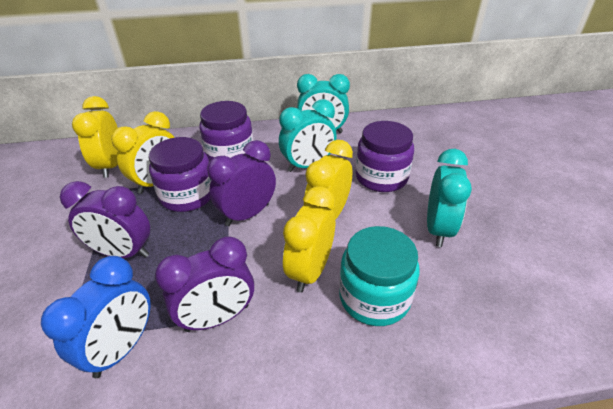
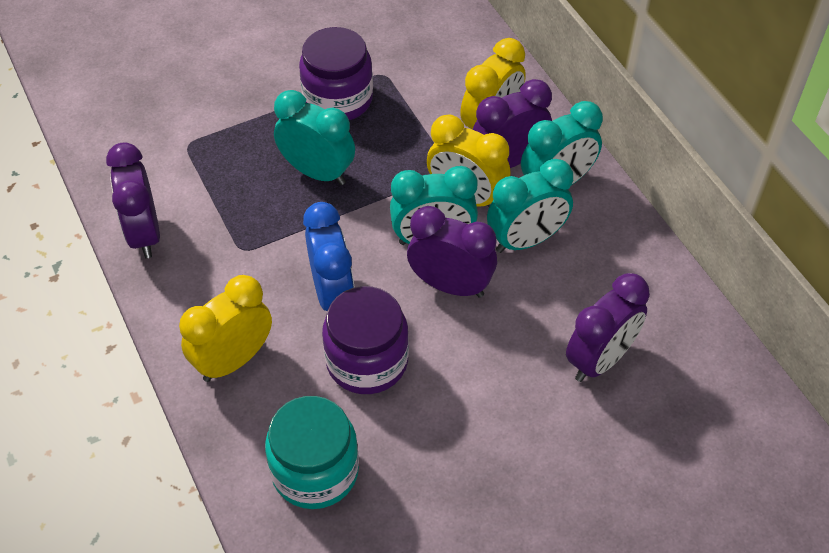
purple clock: 3 -> 4
purple jar: 3 -> 2
turquoise clock: 3 -> 4
yellow clock: 4 -> 3

